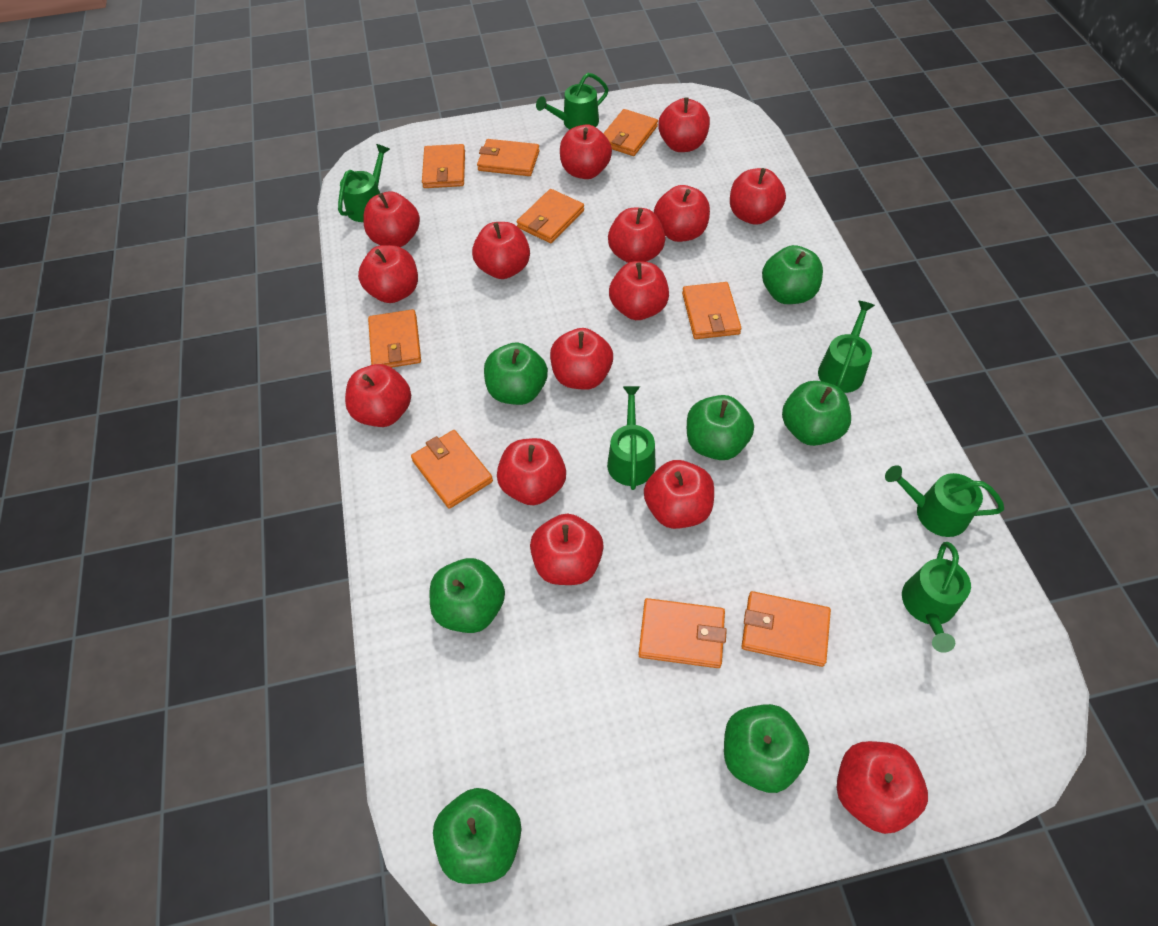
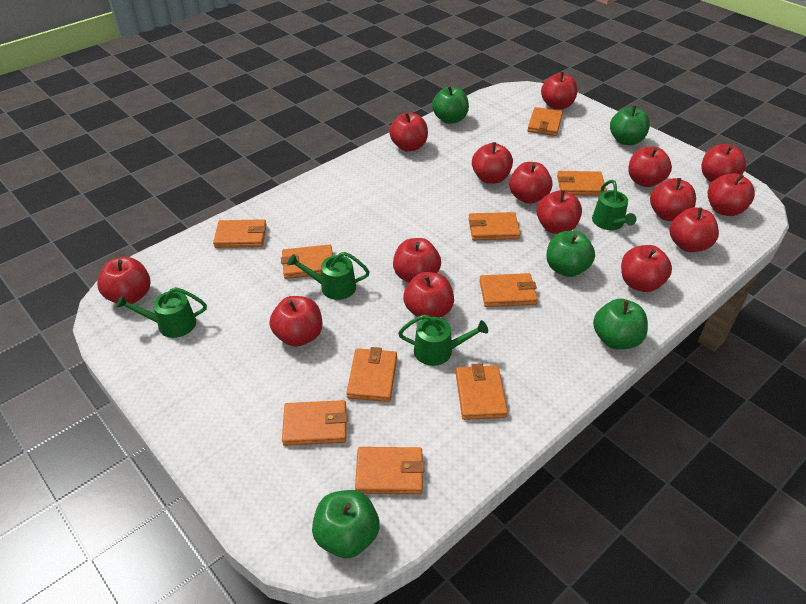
green apple: 7 -> 5
green watering can: 6 -> 4
orange wallet: 9 -> 10

